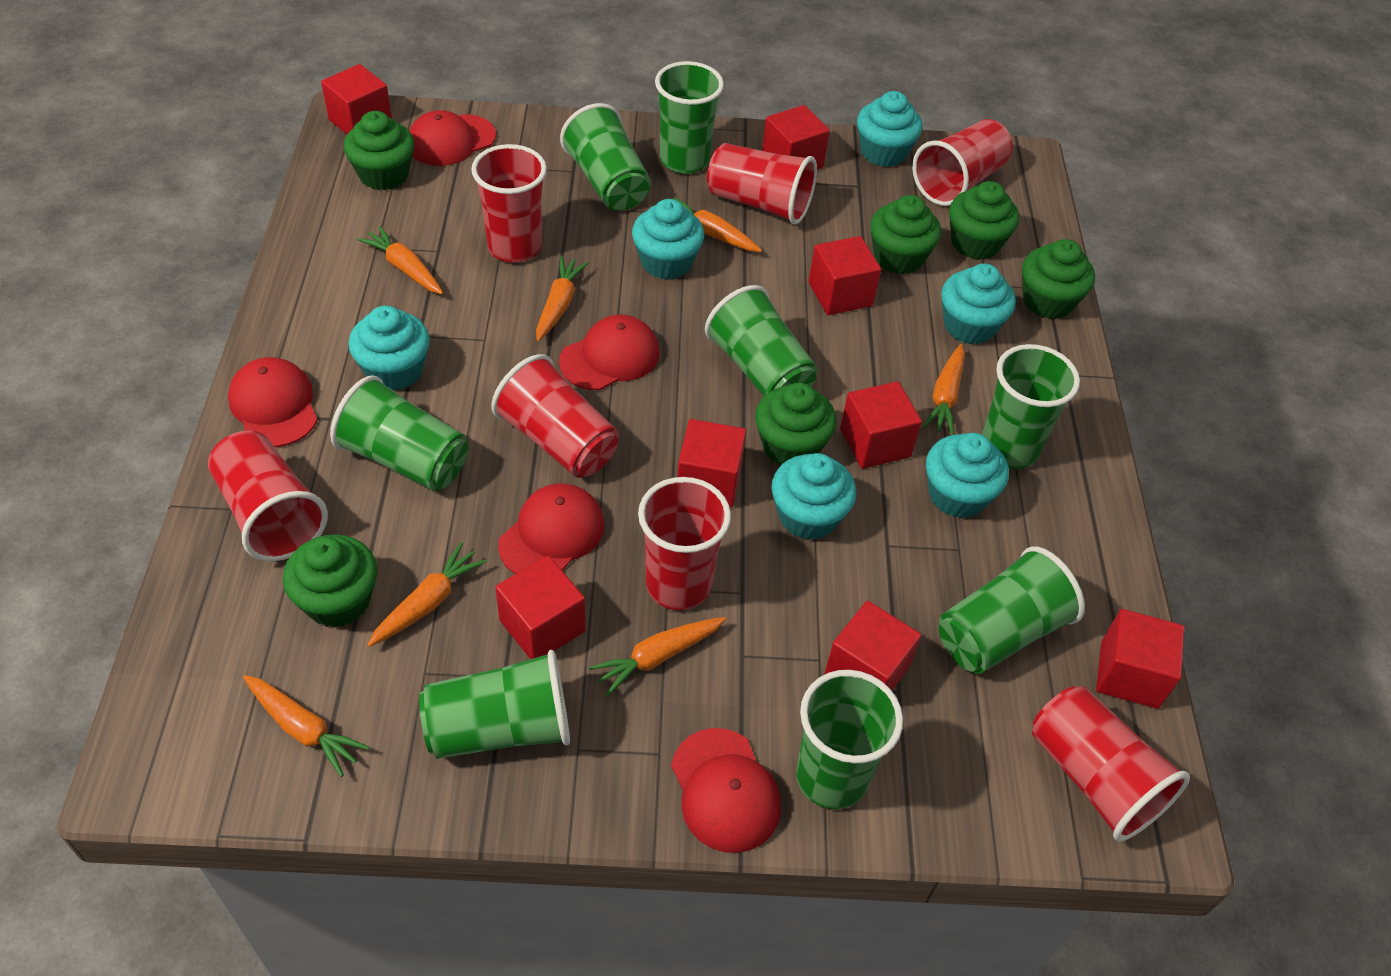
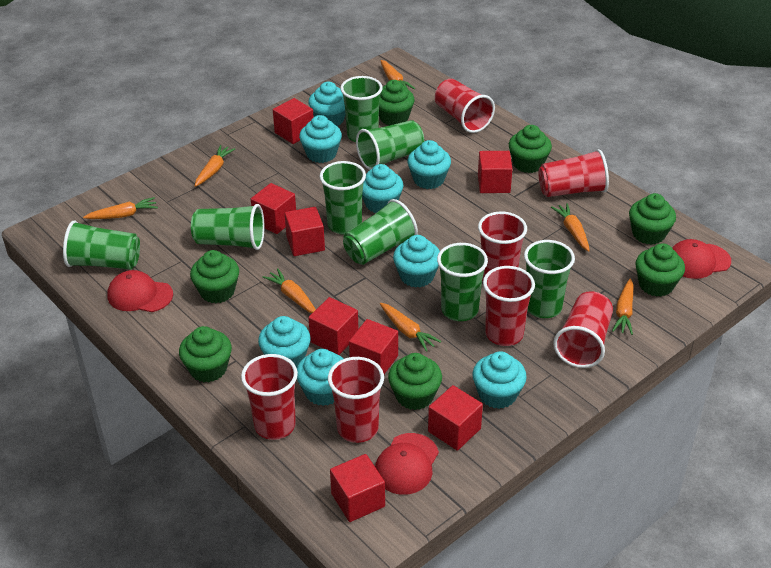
green cupcake: 6 -> 7
red cap: 5 -> 3
turquoise cupcake: 6 -> 8

